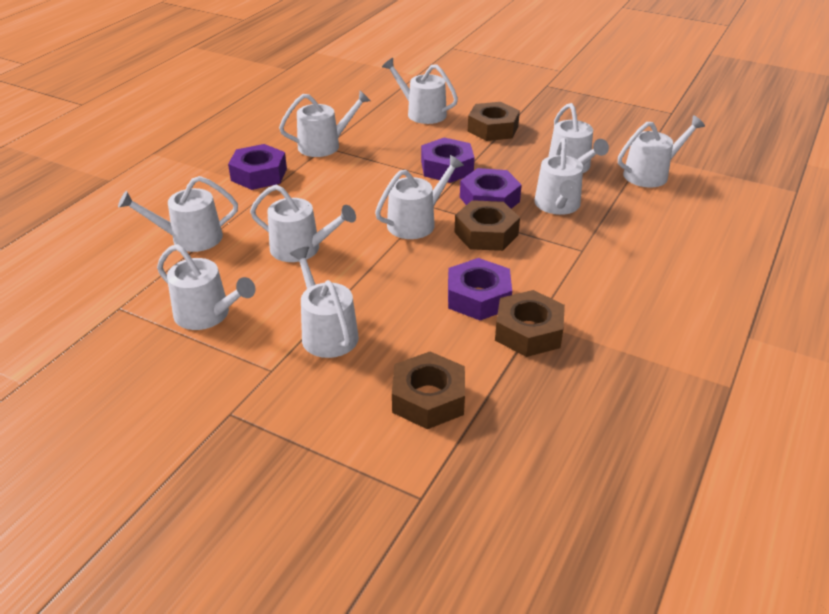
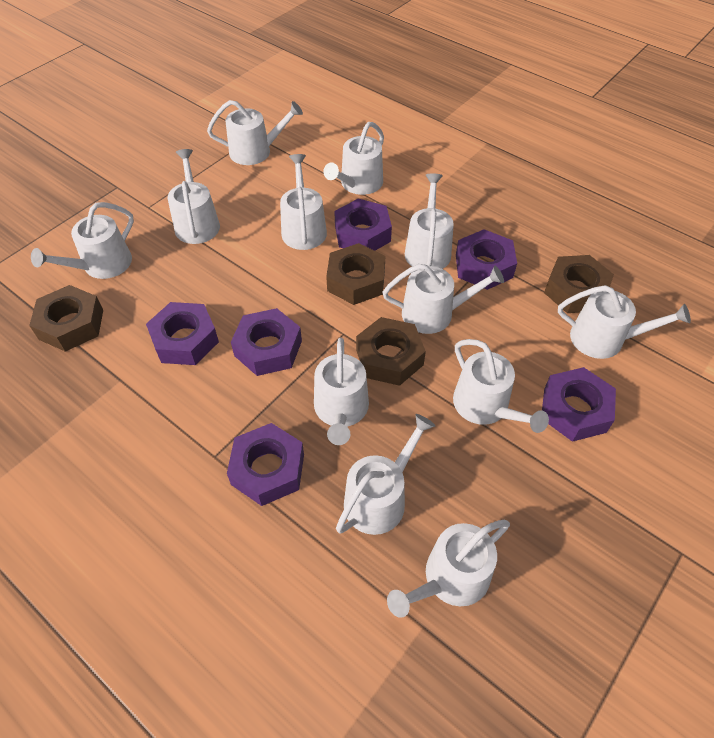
purple nut: 4 -> 6
white watering can: 10 -> 12

